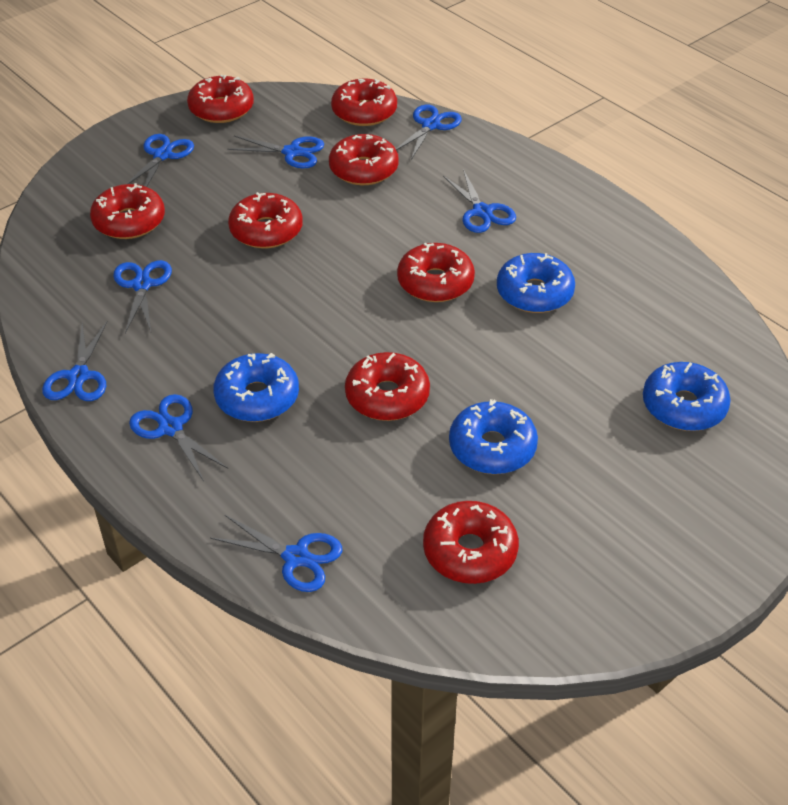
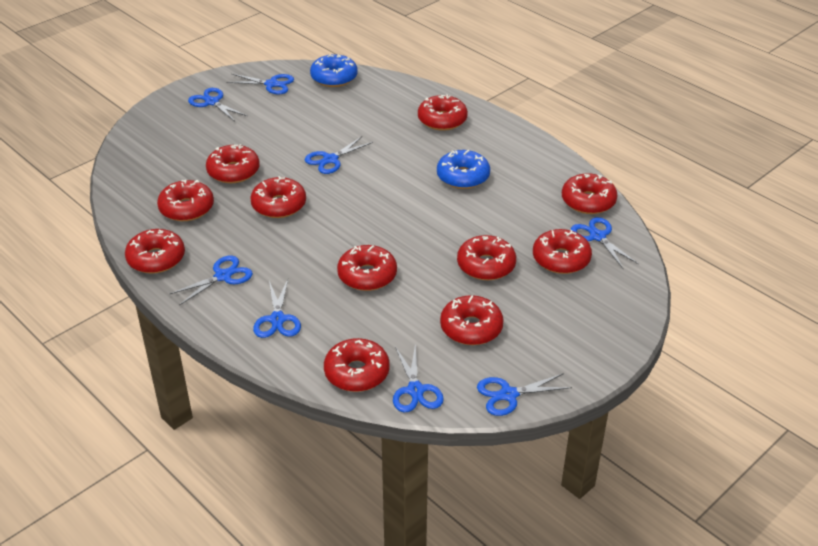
blue donut: 4 -> 2
red donut: 8 -> 11

